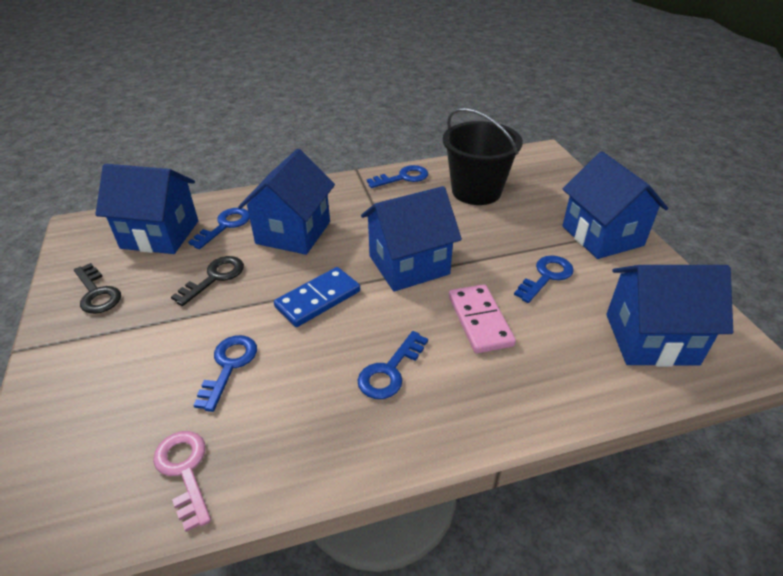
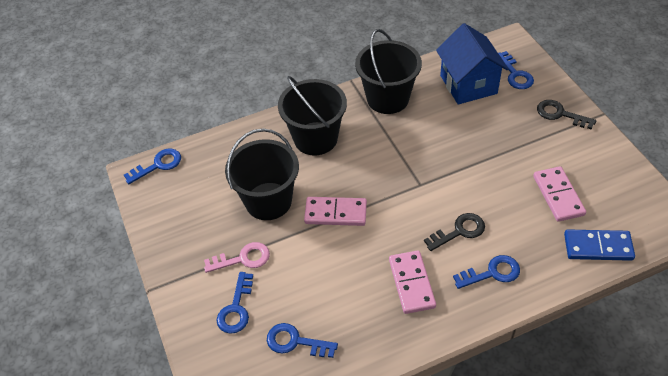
black bucket: 1 -> 3
blue house: 5 -> 1
pink domino: 1 -> 3

